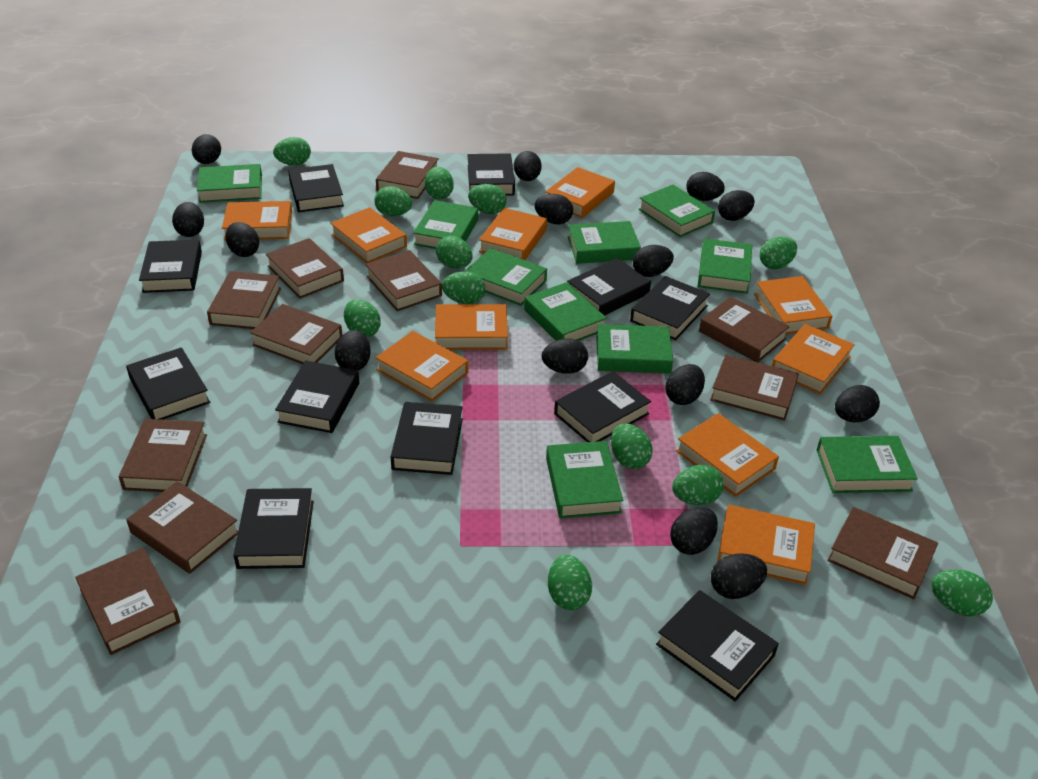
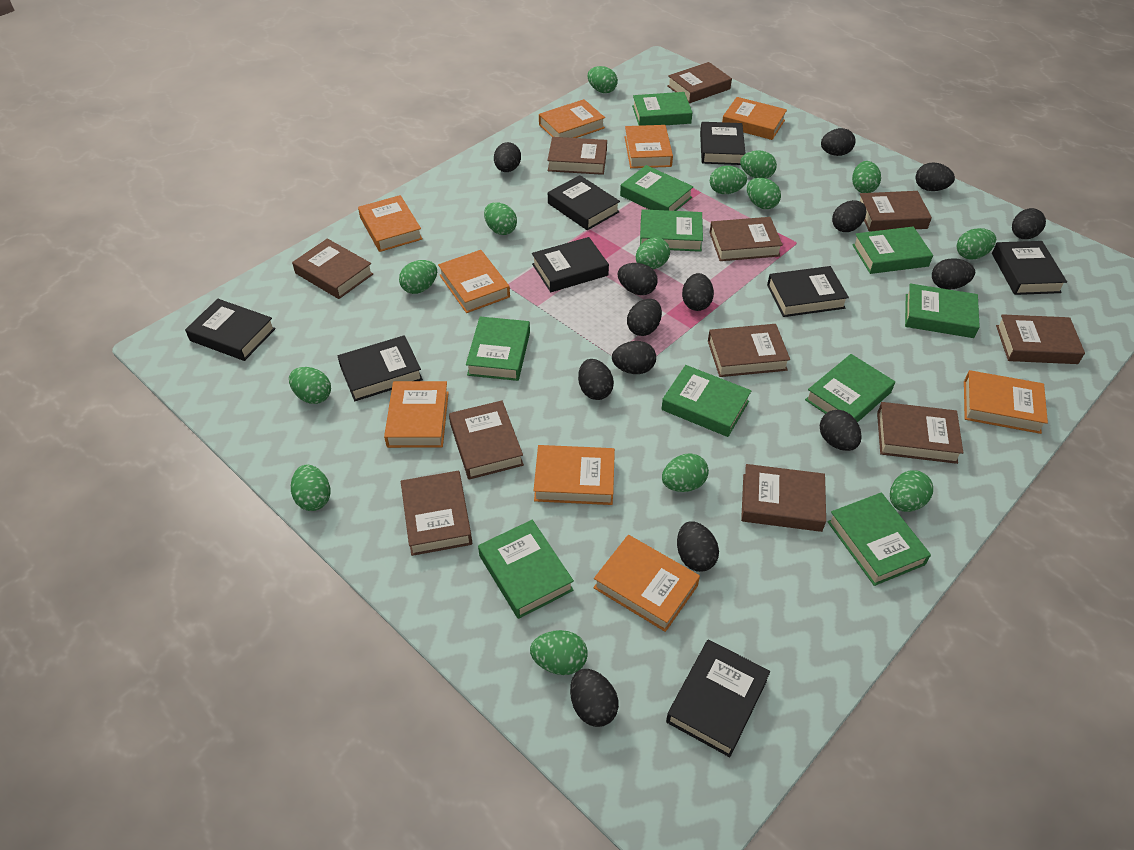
black book: 11 -> 8
green egg: 12 -> 14
orange book: 10 -> 9

